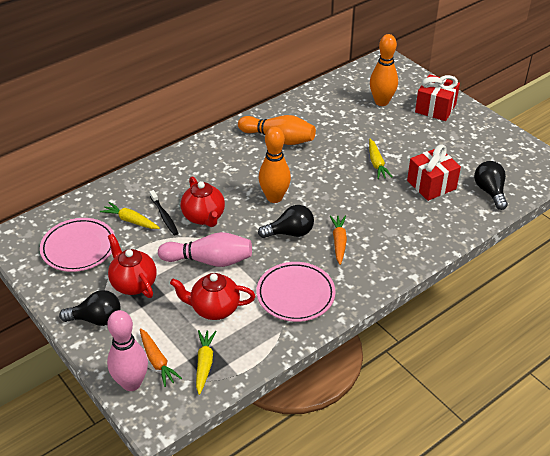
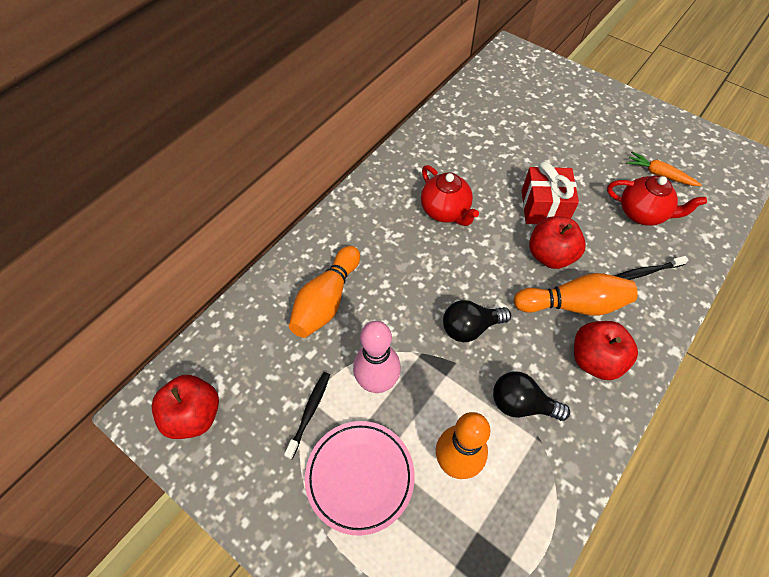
black light bulb: 3 -> 2
black toothbrush: 1 -> 2
orange carrot: 2 -> 1
pink bowling pin: 2 -> 1
pink plate: 2 -> 1
red apple: 0 -> 3
red gift: 2 -> 1
red teapot: 3 -> 2
yellow carrot: 3 -> 0

